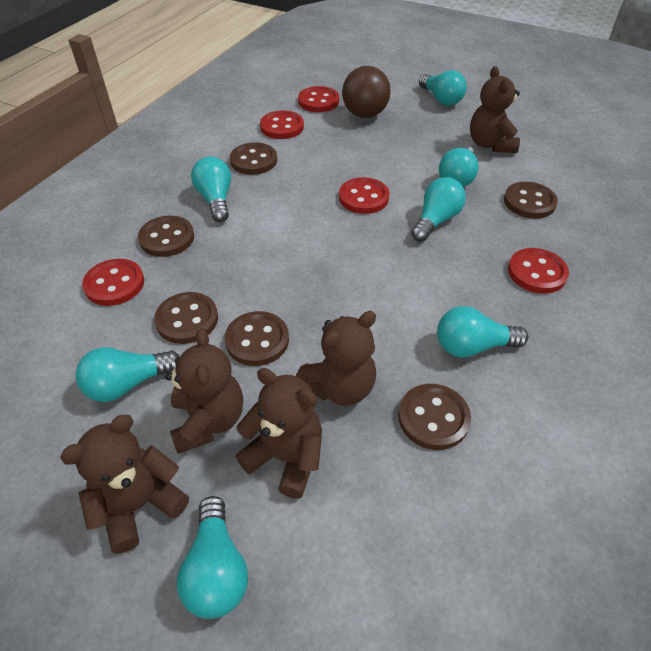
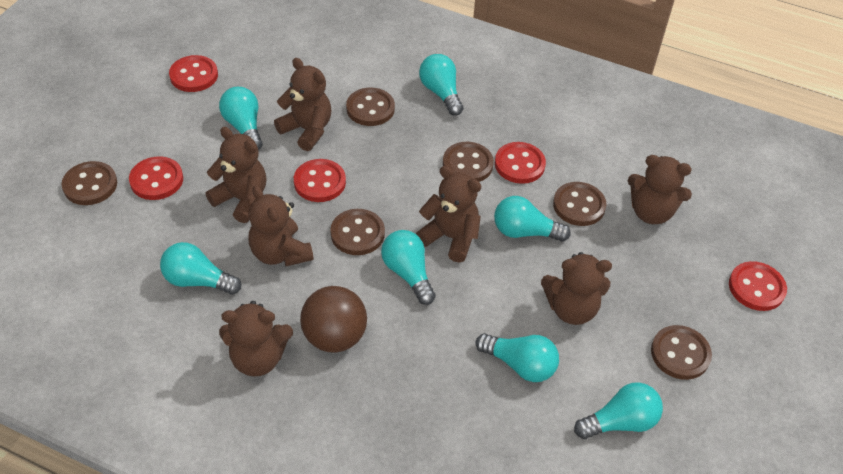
brown teddy bear: 5 -> 7

